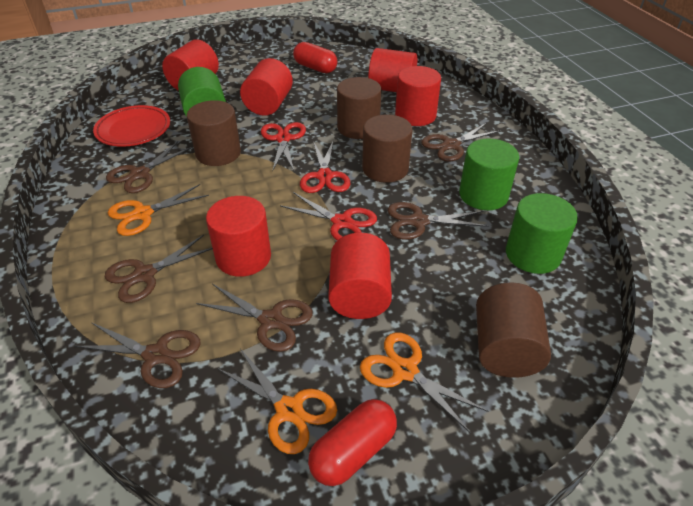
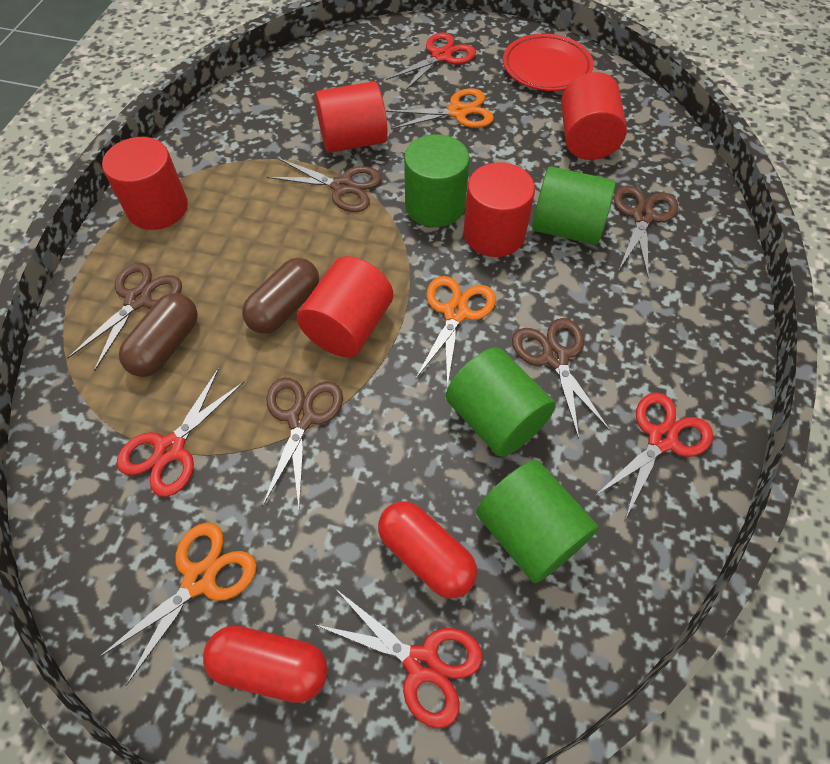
brown capsule: 0 -> 2
brown cylinder: 4 -> 0
brown scissors: 6 -> 5
green cylinder: 3 -> 4
red cylinder: 6 -> 5
red scissors: 3 -> 4

